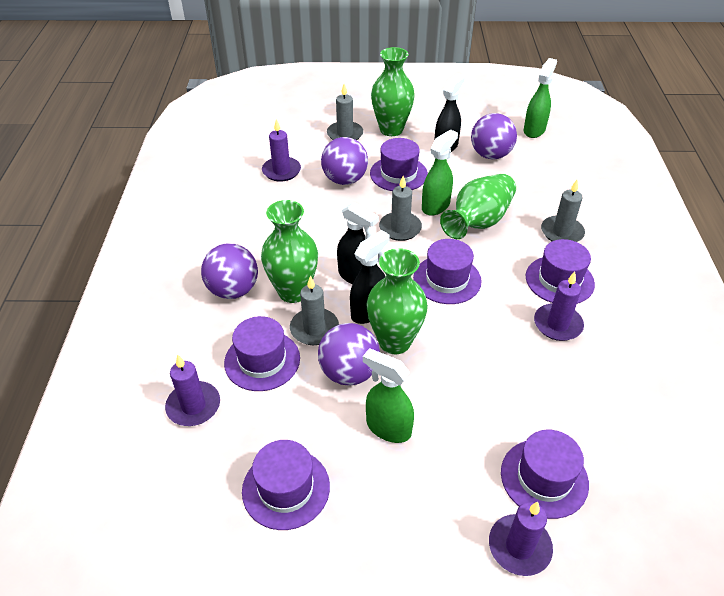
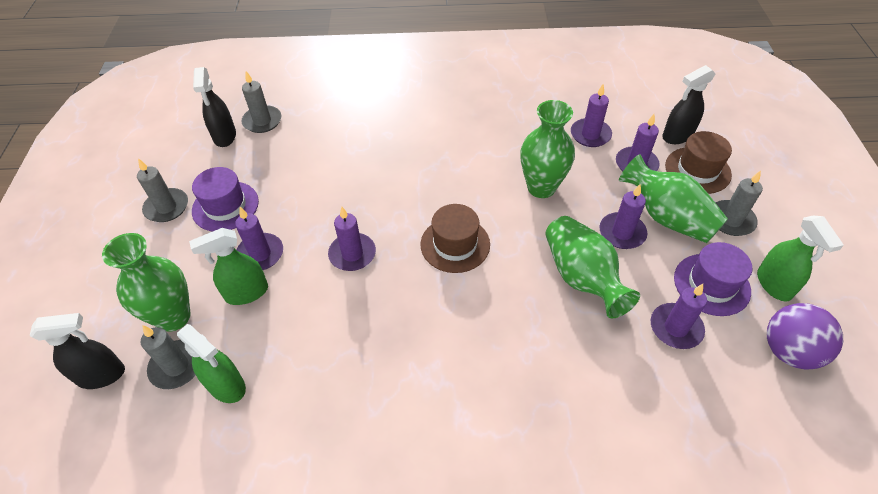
brown hat: 0 -> 2
purple ball: 4 -> 1
purple candle: 4 -> 6
purple hat: 6 -> 2

